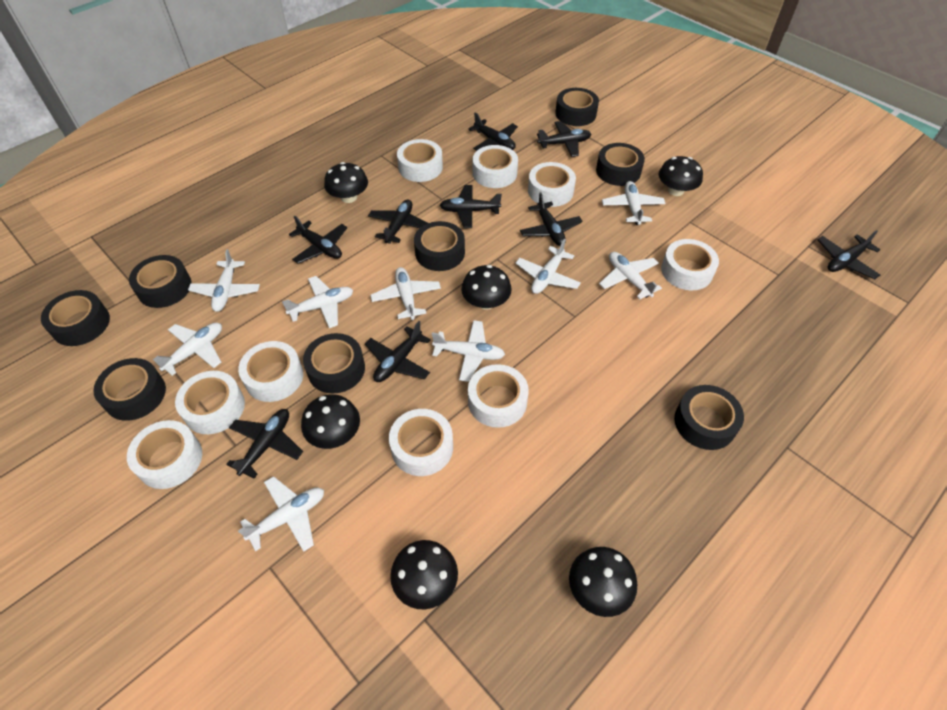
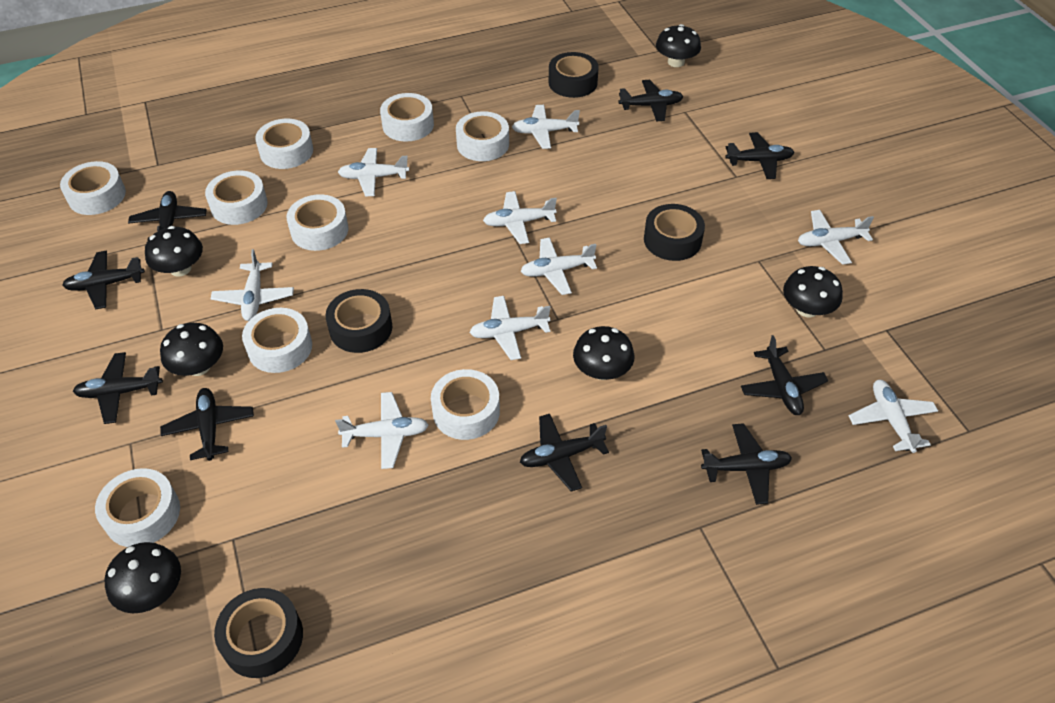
black tape: 8 -> 4

